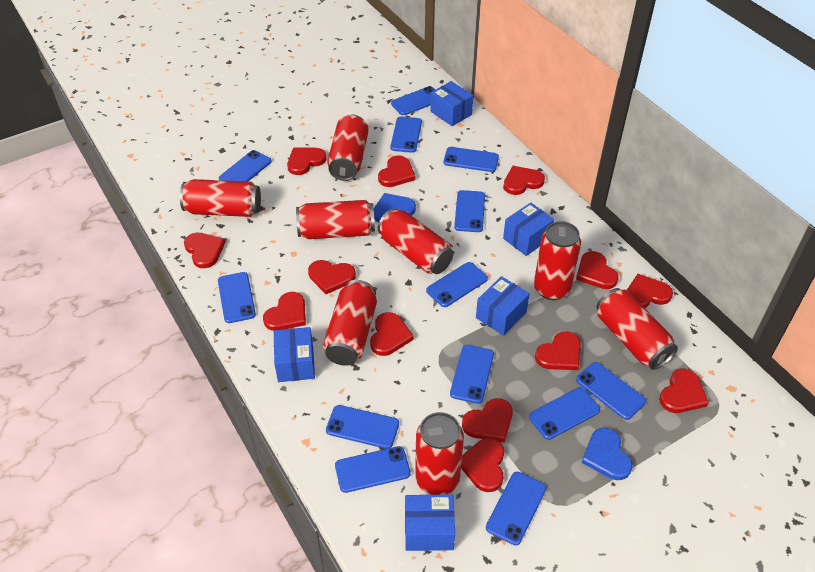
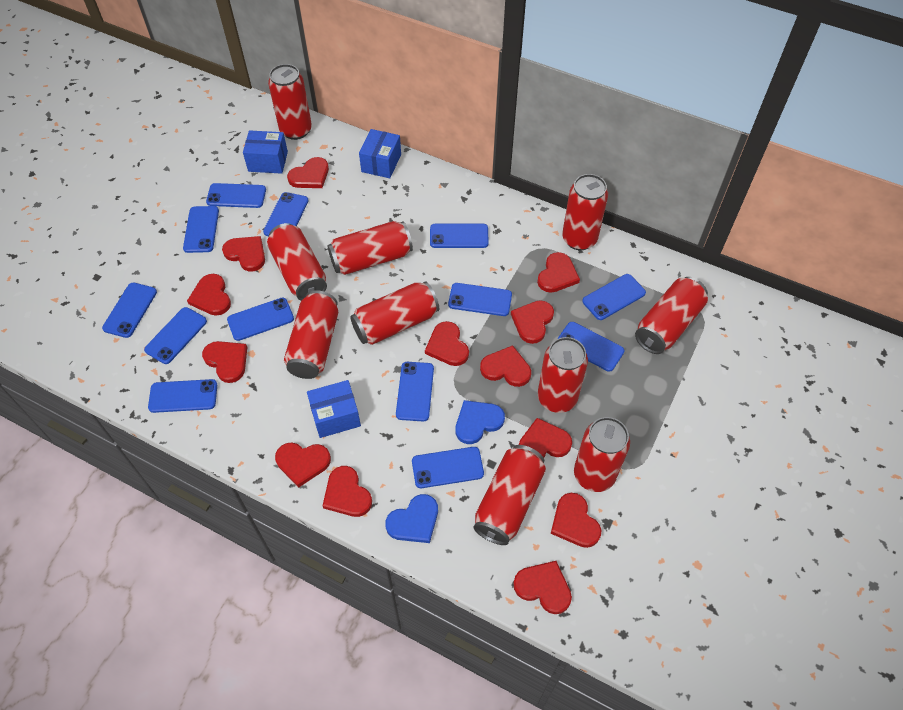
blue box: 5 -> 3
red can: 8 -> 10

